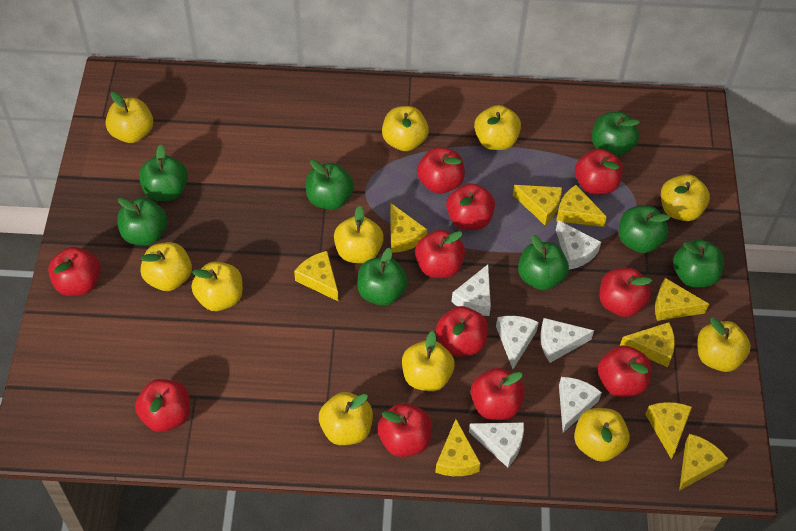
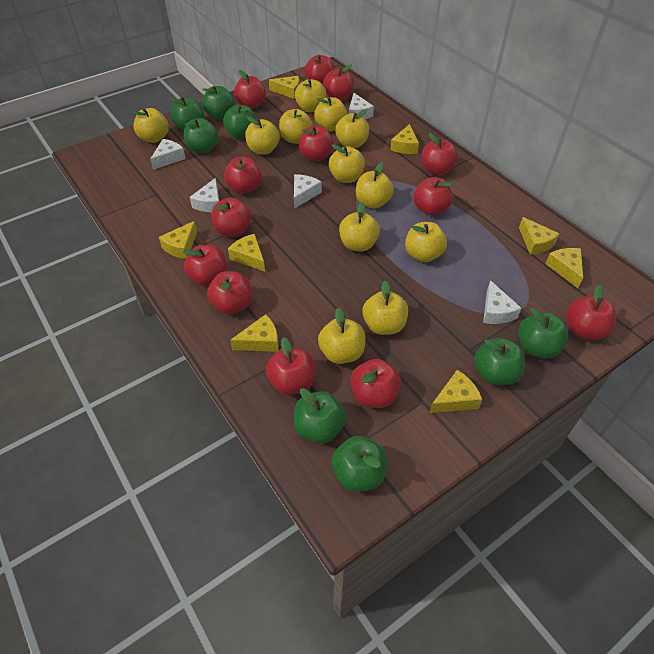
red apple: 11 -> 13
white cheese: 6 -> 5
yellow apple: 11 -> 12
yellow cheese: 9 -> 8

